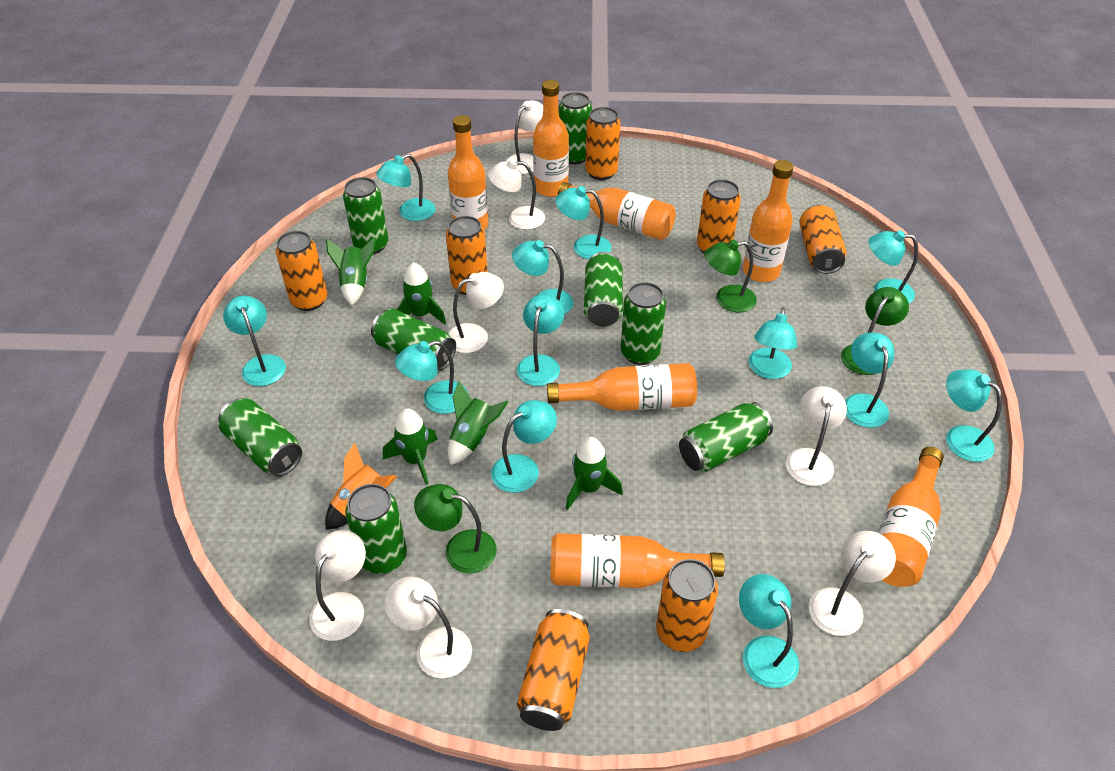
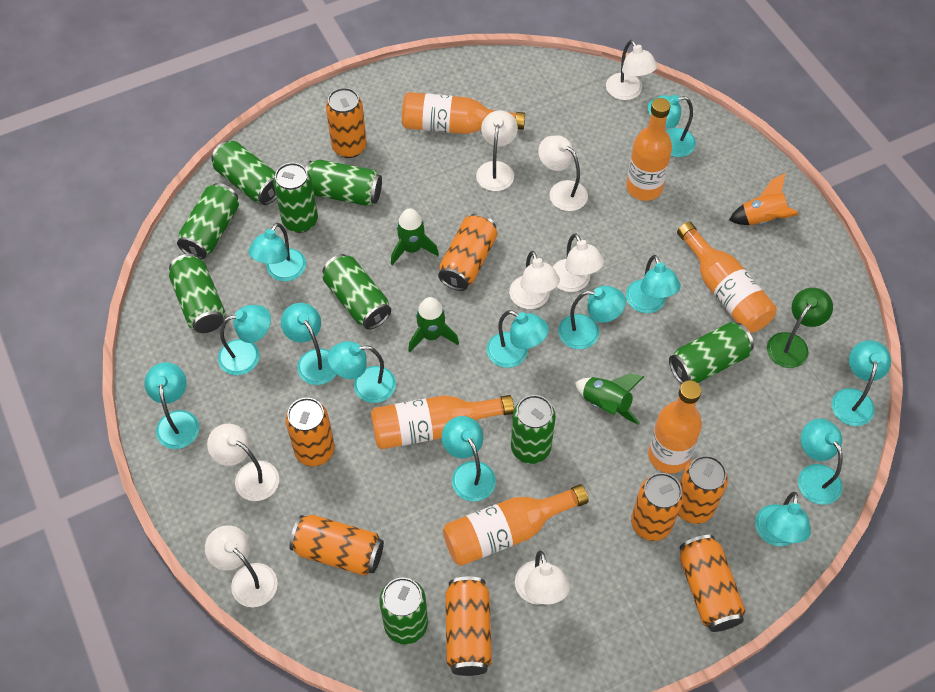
green can: 8 -> 9
green lamp: 3 -> 1
green rocket: 5 -> 3
orange bottle: 7 -> 6
orange can: 7 -> 8
turquoise lamp: 12 -> 13
white lamp: 7 -> 8

